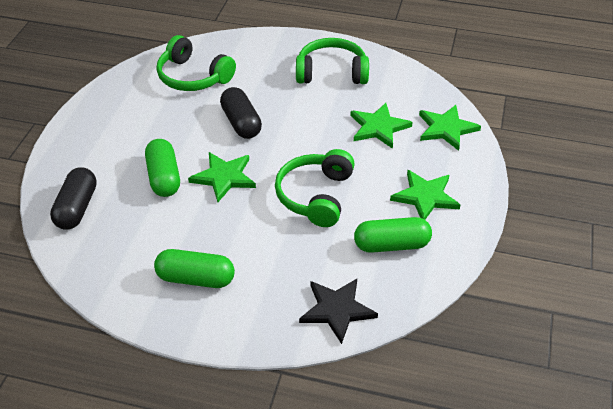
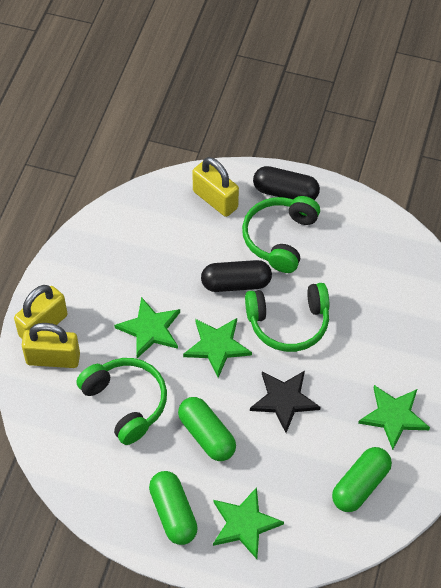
yellow padlock: 0 -> 3

